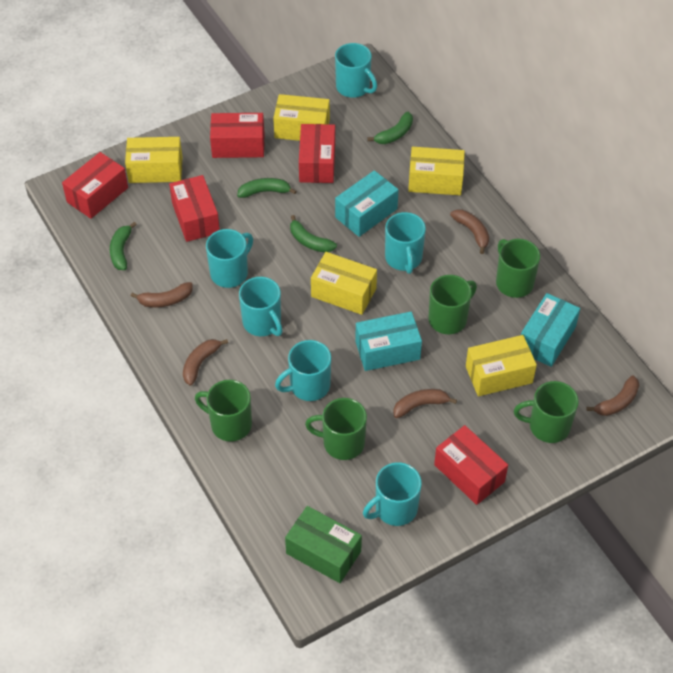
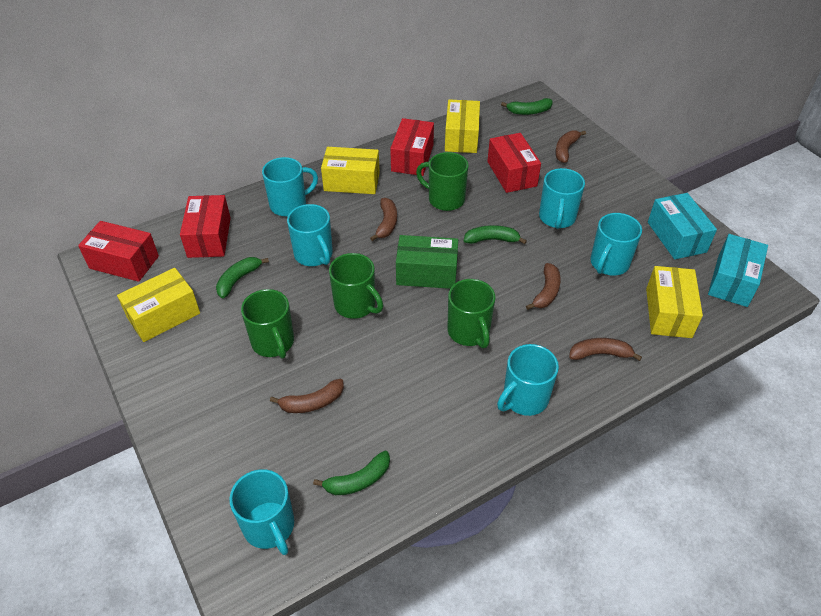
green mug: 5 -> 4
red box: 5 -> 4
turquoise box: 3 -> 2
yellow box: 5 -> 4

